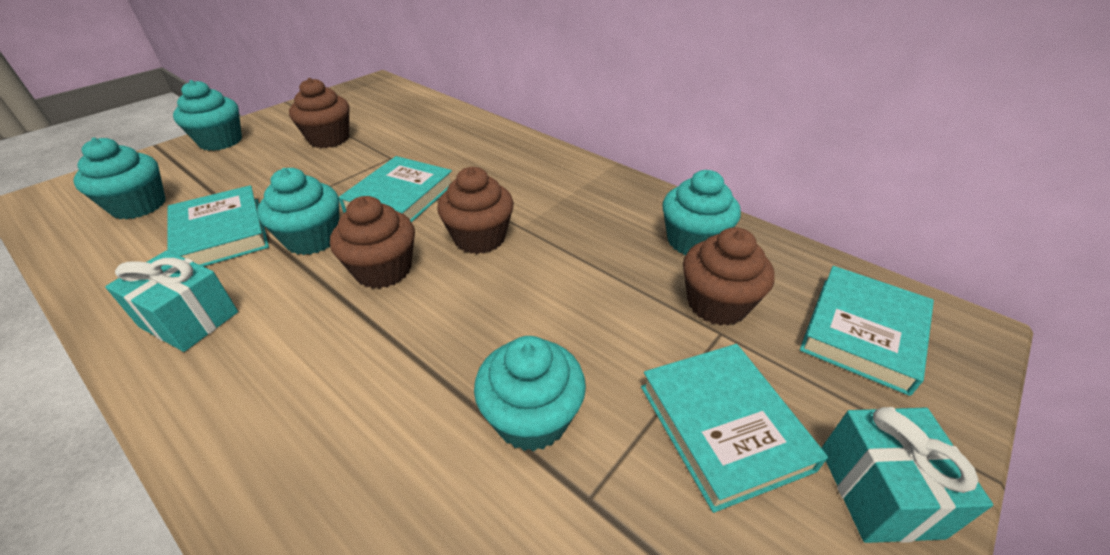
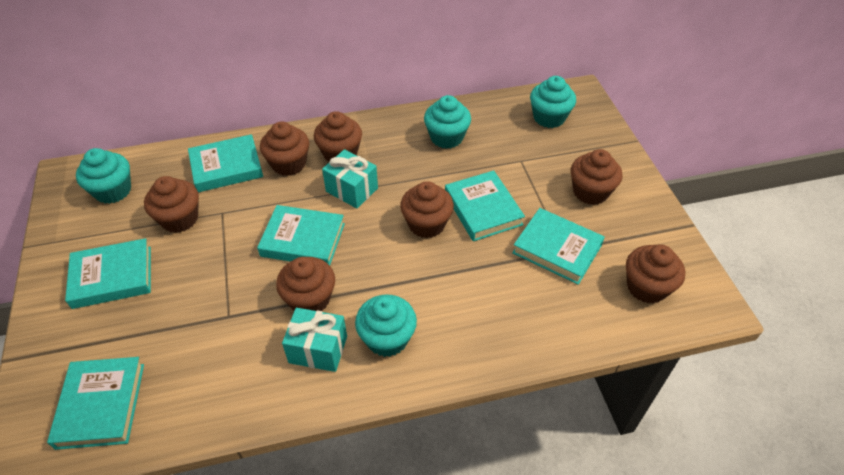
brown cupcake: 4 -> 7
turquoise book: 4 -> 6
turquoise cupcake: 5 -> 4

